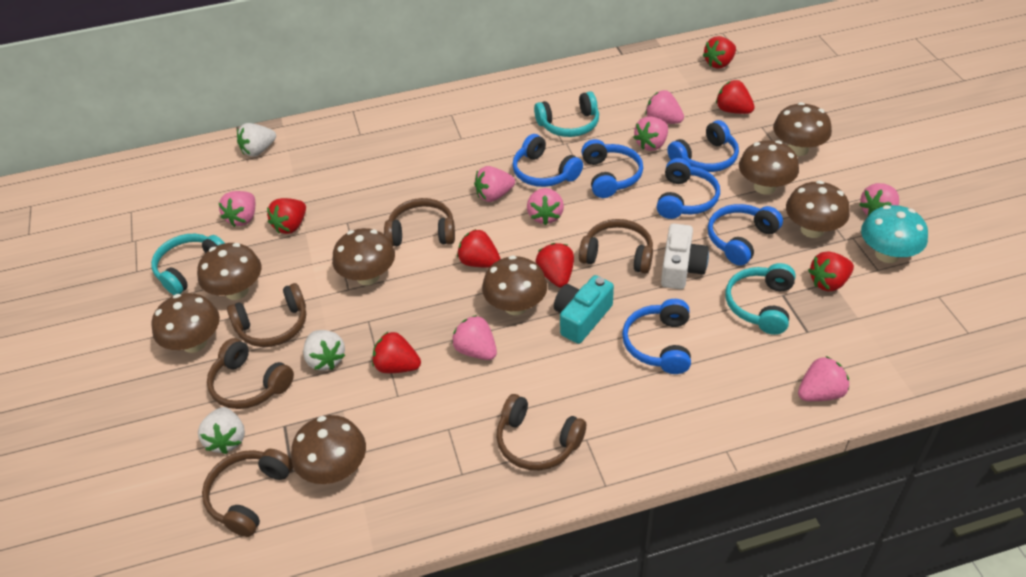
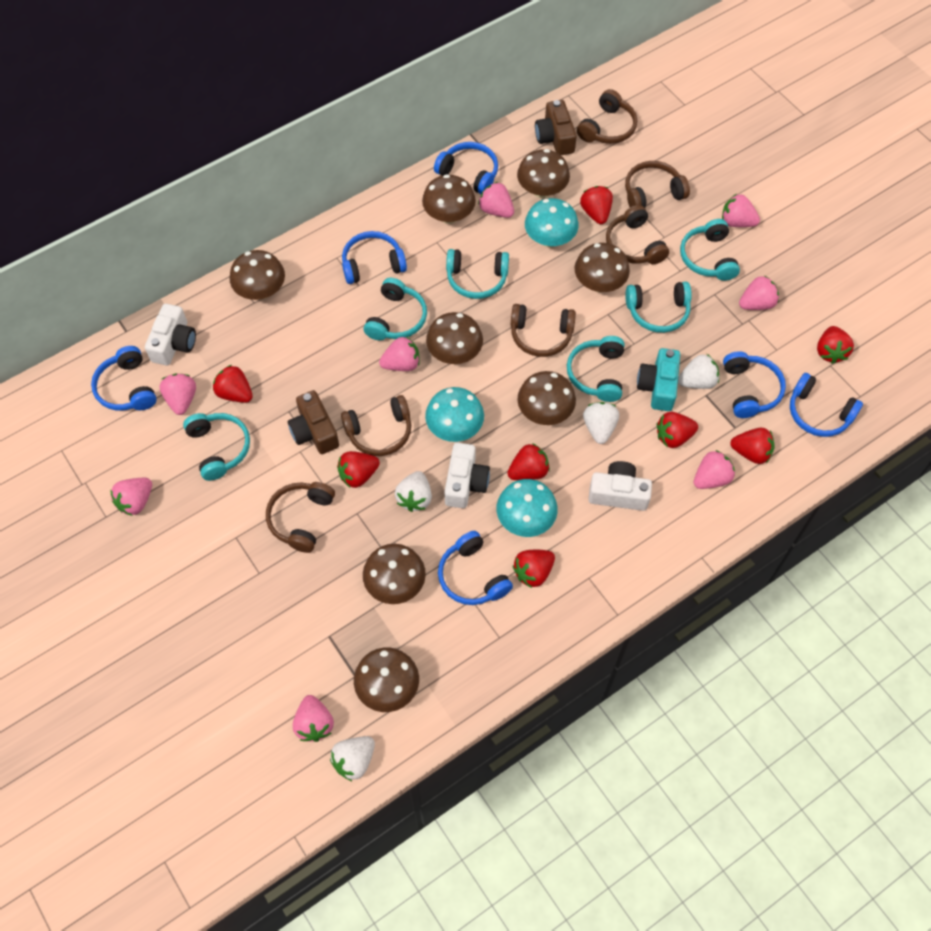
brown camera: 0 -> 2
red strawberry: 7 -> 8
turquoise headphones: 3 -> 6
turquoise mushroom: 1 -> 3
white camera: 1 -> 3
white strawberry: 3 -> 4

